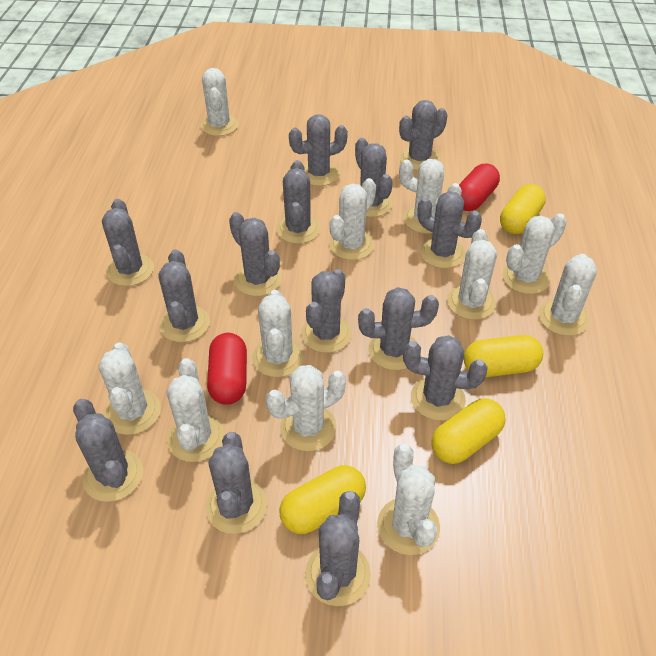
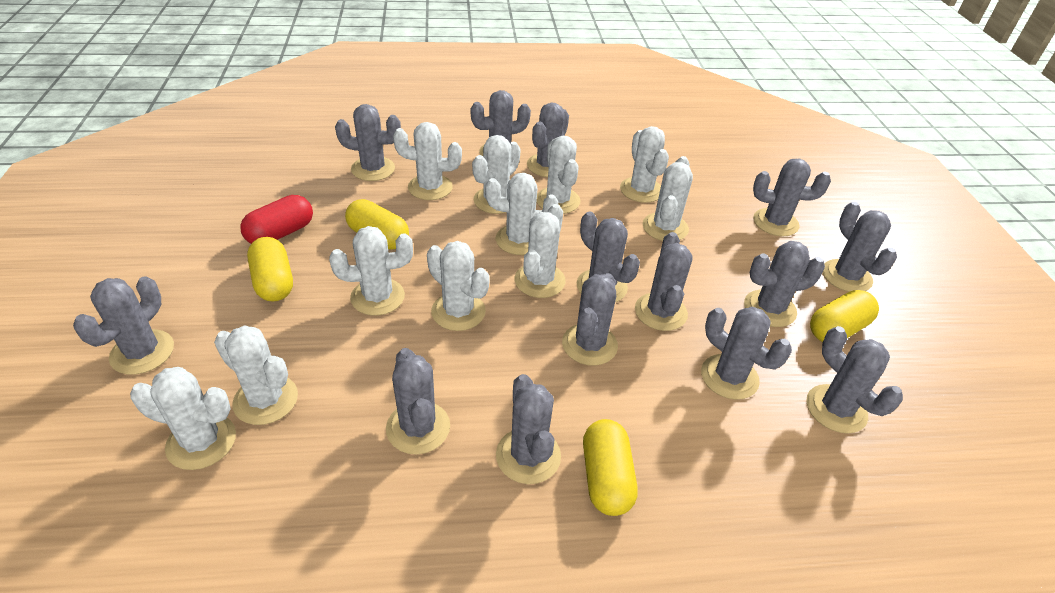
red capsule: 2 -> 1

